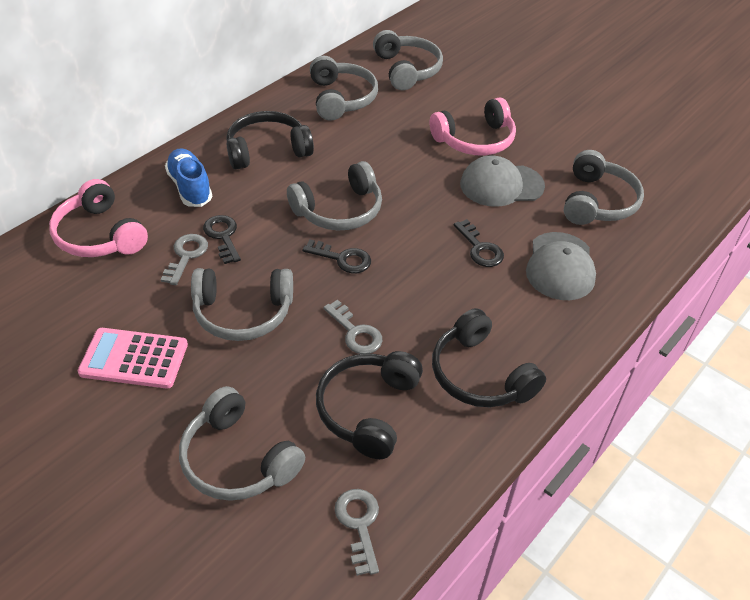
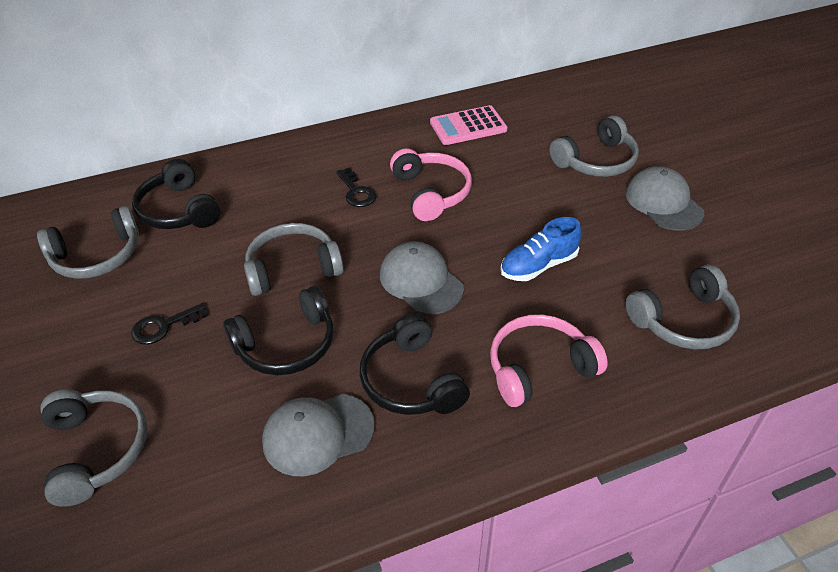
black key: 3 -> 2
grey cap: 2 -> 3
grey headphones: 6 -> 5
grey key: 3 -> 0

